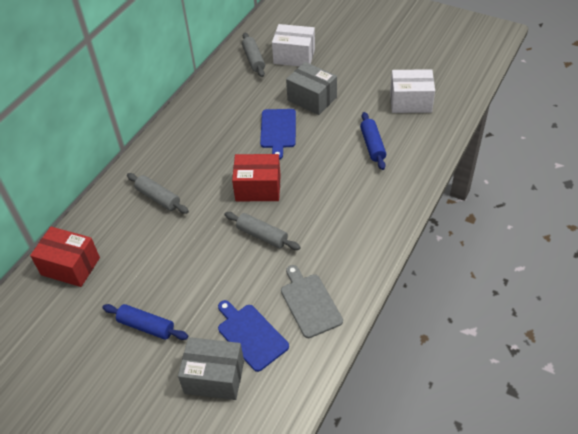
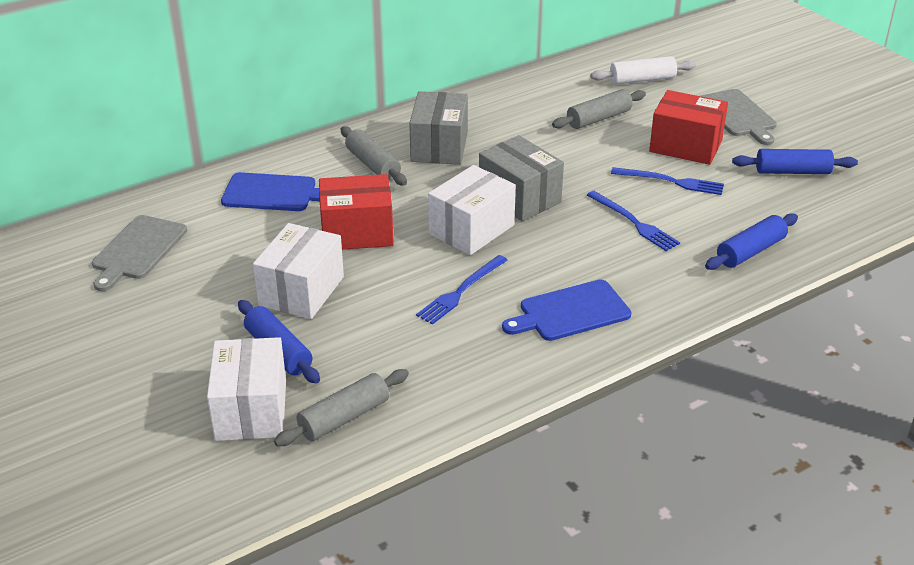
blue fork: 0 -> 3
blue rolling pin: 2 -> 3
grey cutting board: 1 -> 2
white box: 2 -> 3
white rolling pin: 0 -> 1

